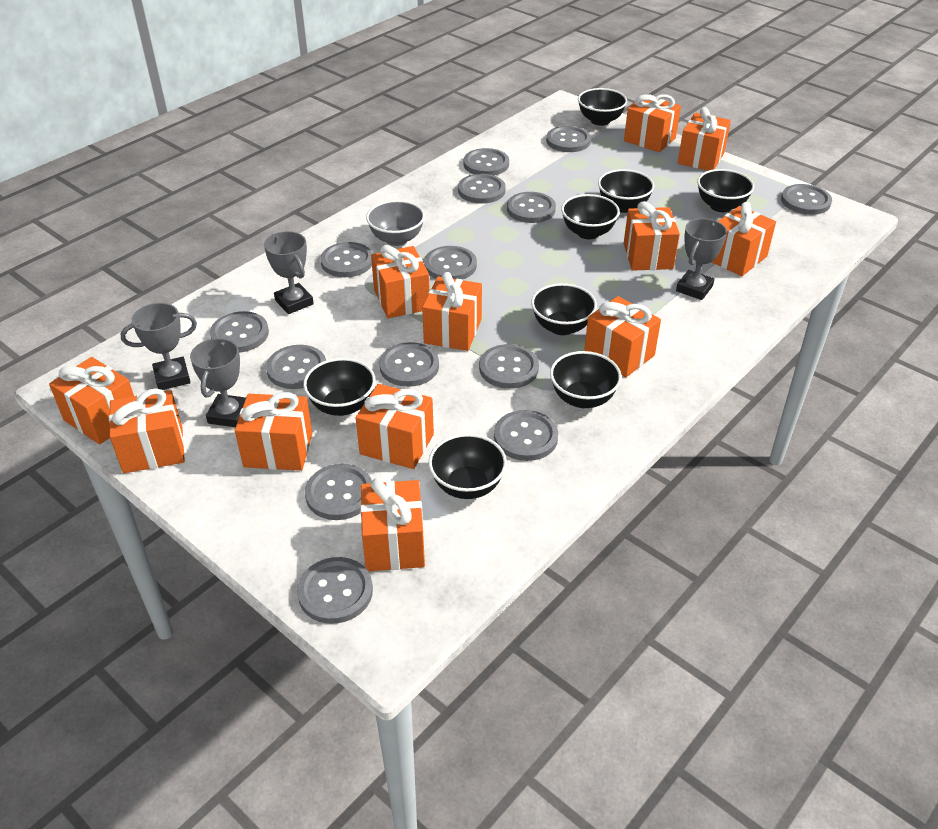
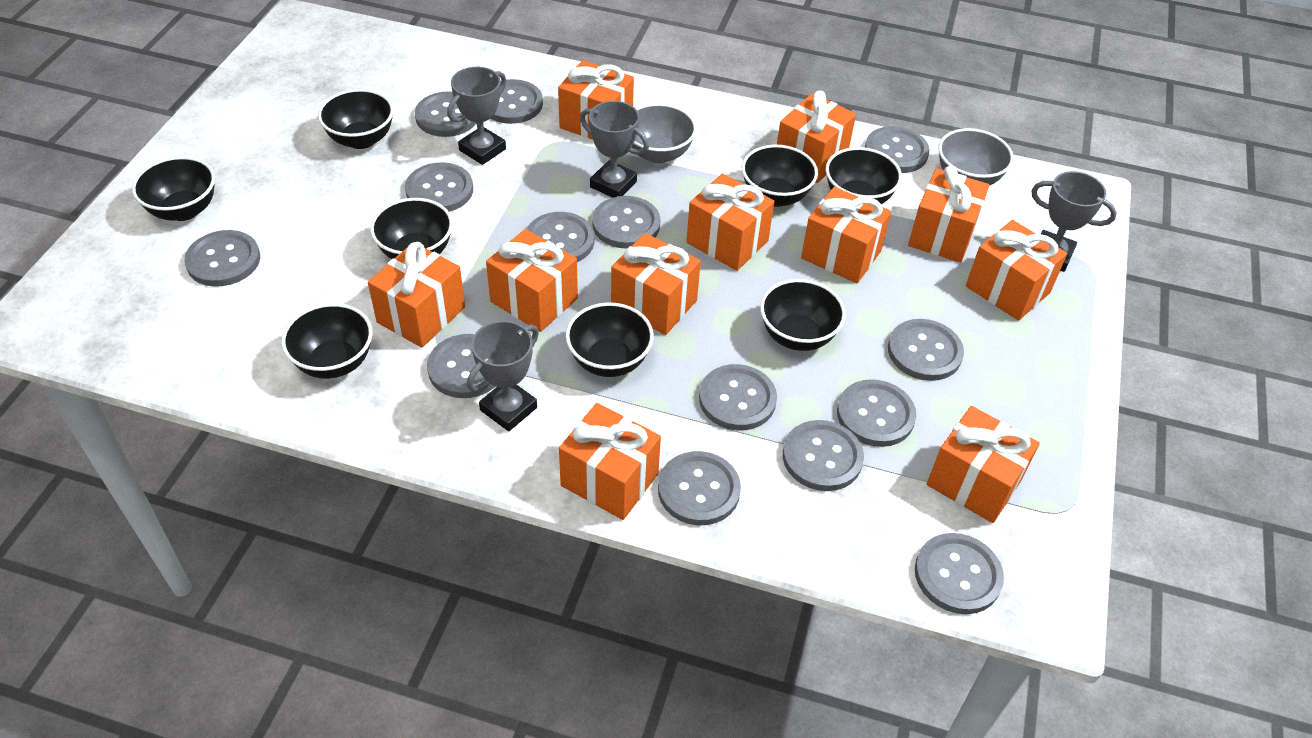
grey bowl: 1 -> 2
orange gift: 12 -> 11

